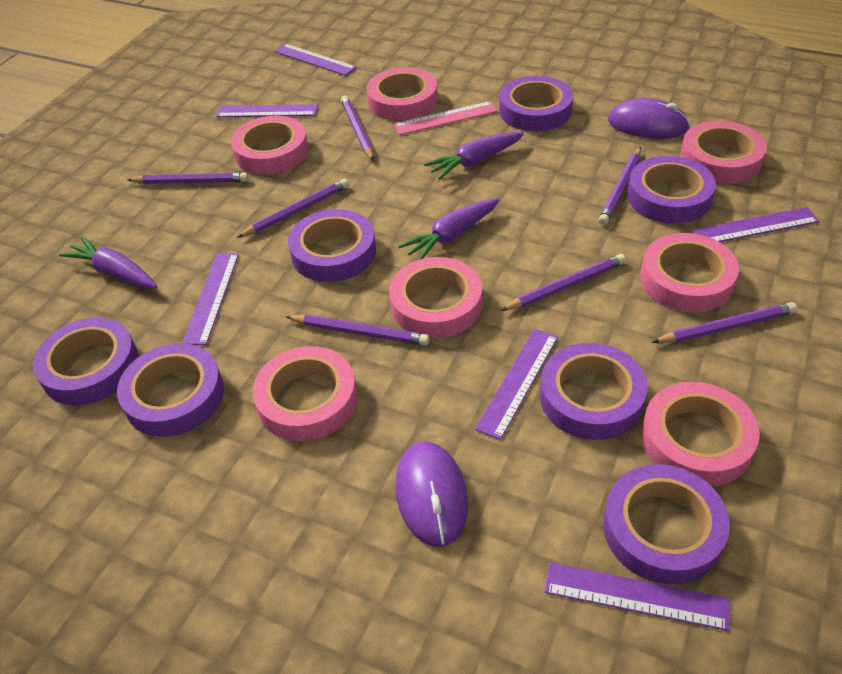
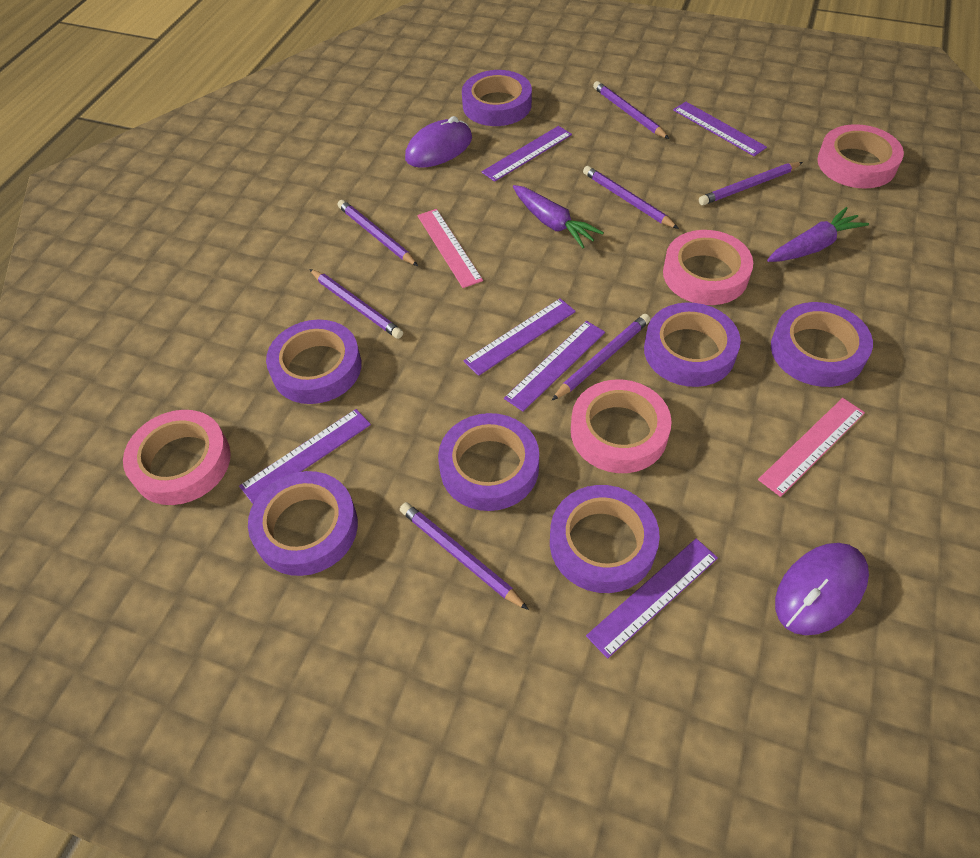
pink ruler: 1 -> 2
pink tape: 7 -> 4
purple carrot: 3 -> 2

